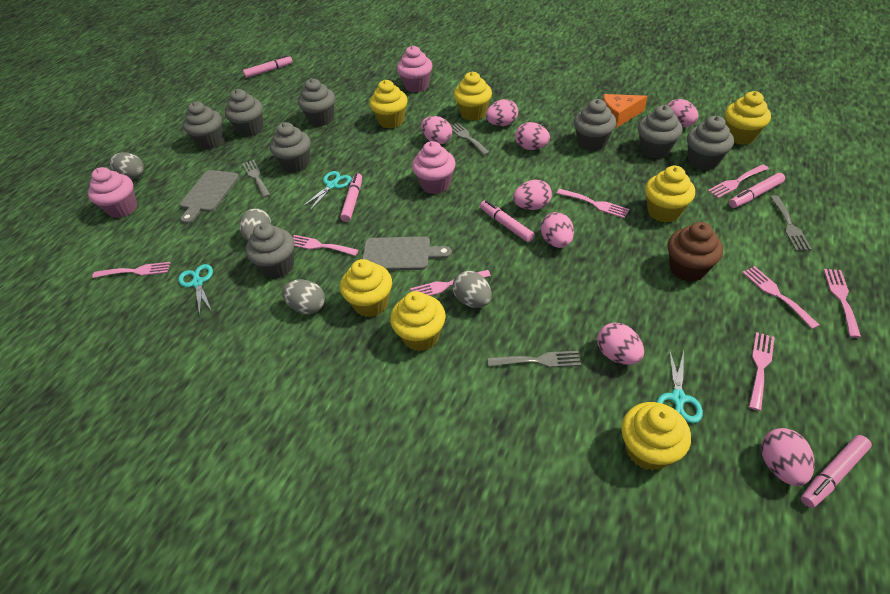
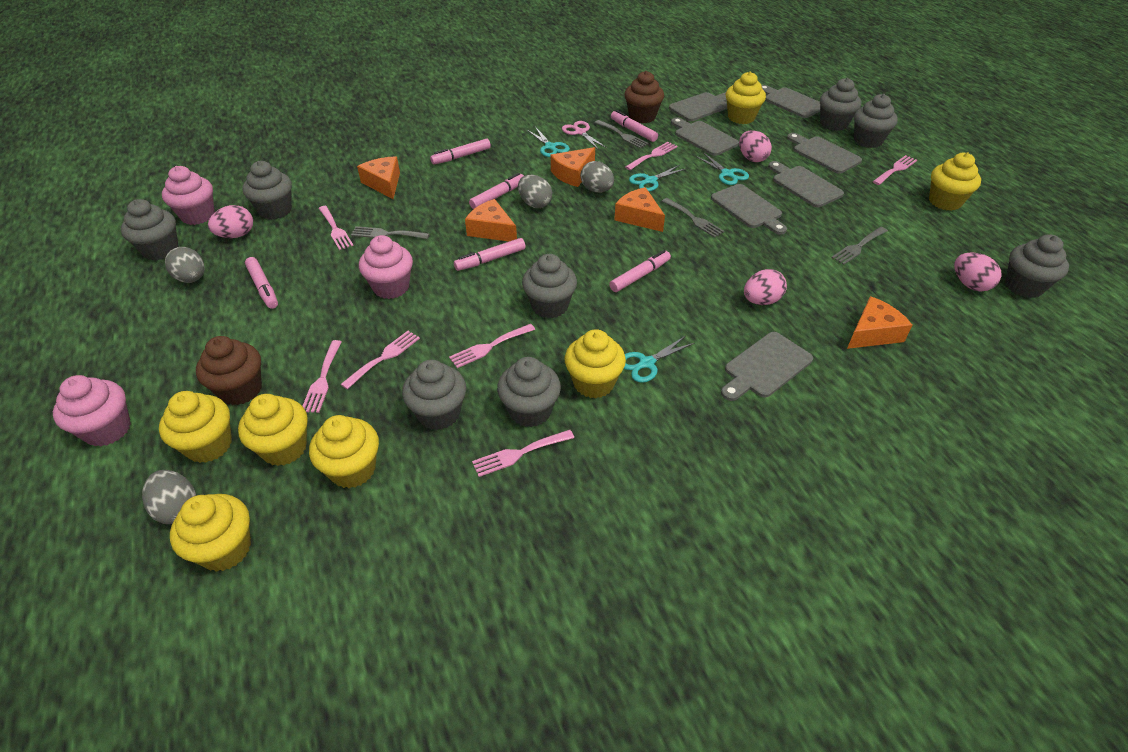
brown cupcake: 1 -> 2
grey cutting board: 2 -> 7
orange cheese: 1 -> 5
pink egg: 8 -> 4
pink fork: 8 -> 7
pink marker: 5 -> 6
pink scissors: 0 -> 1
turquoise scissors: 3 -> 4

